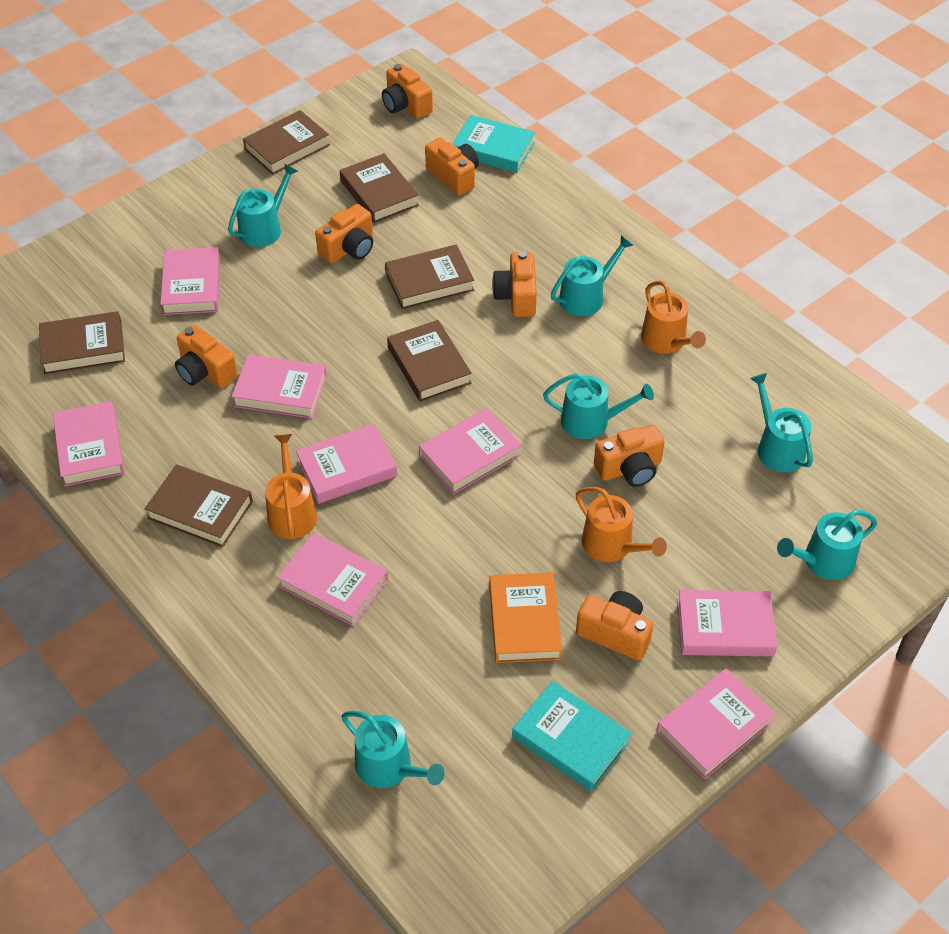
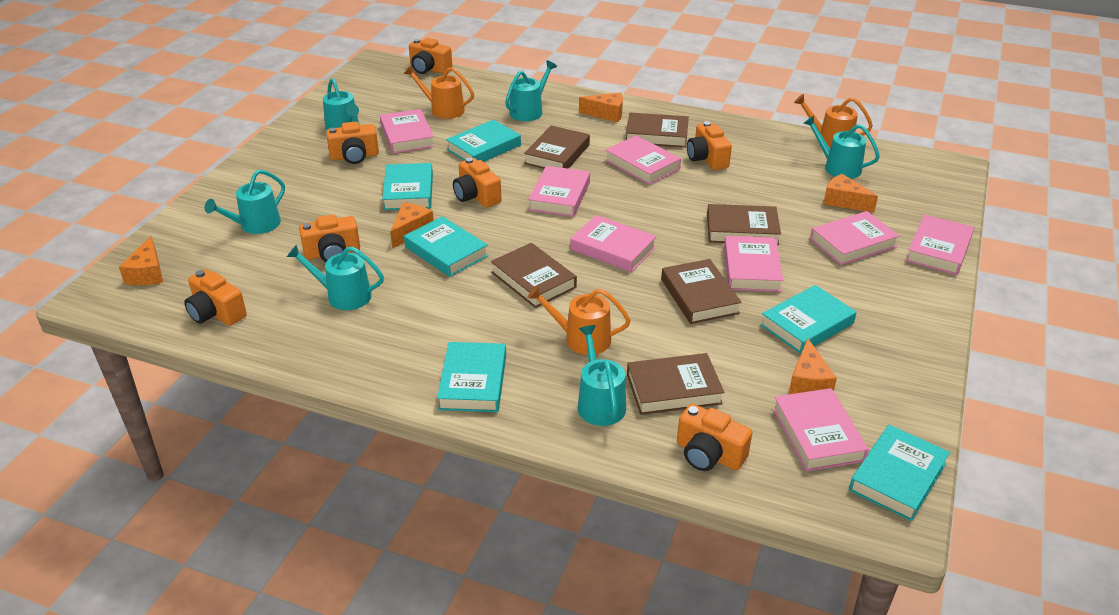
orange book: 1 -> 0
orange cheese: 0 -> 5
turquoise book: 2 -> 6

